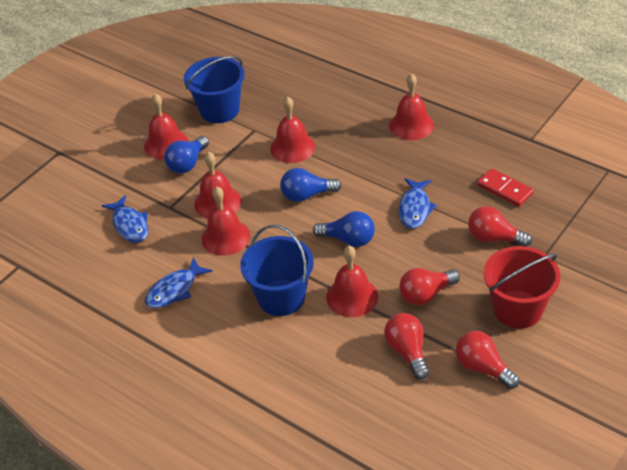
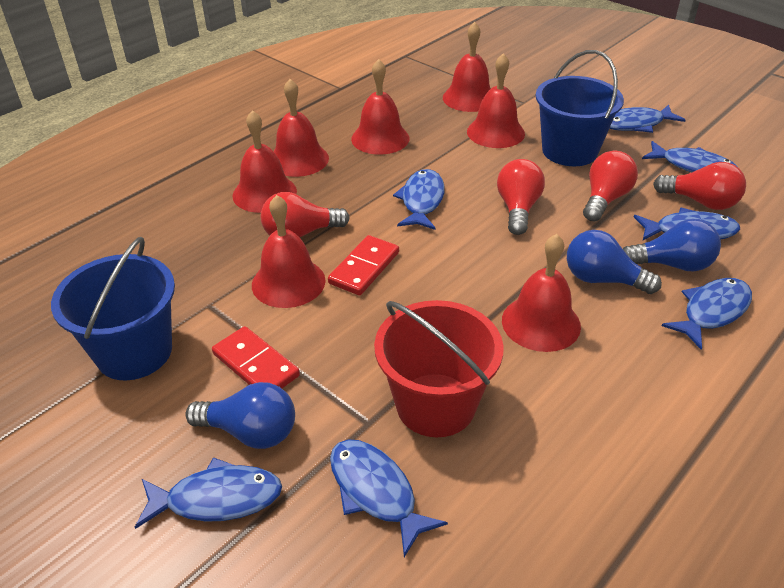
blue fish: 3 -> 7
red bell: 6 -> 7
red domino: 1 -> 2

